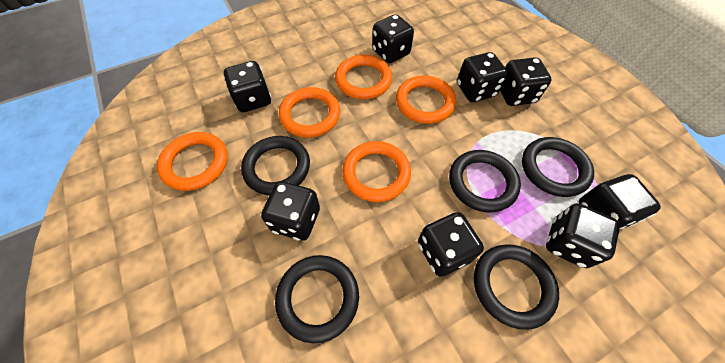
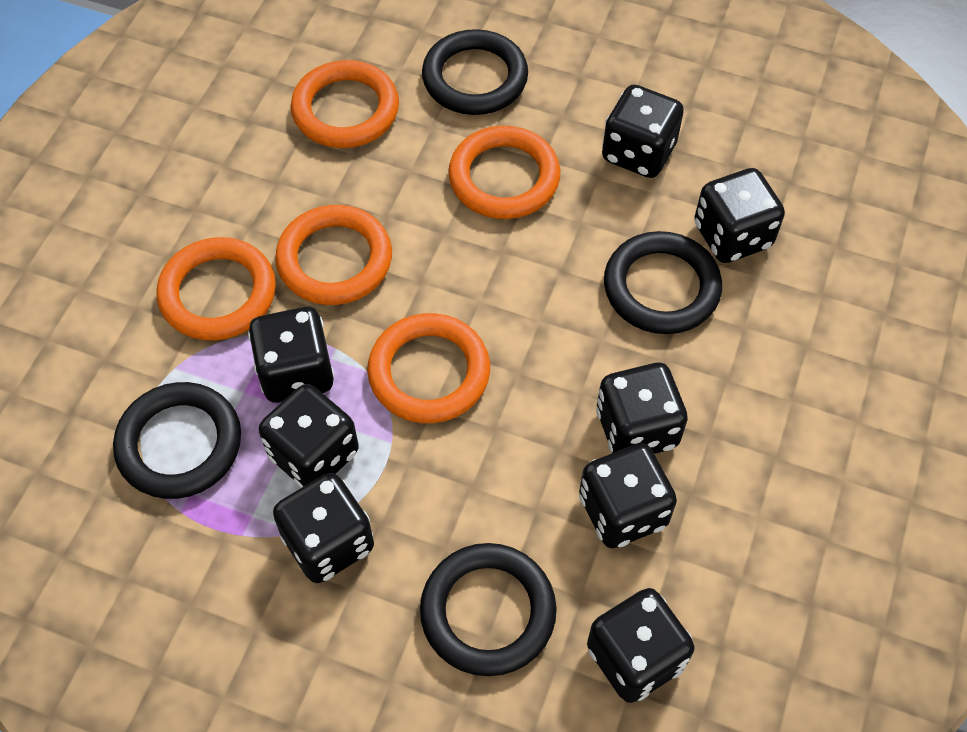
black ring: 5 -> 4

